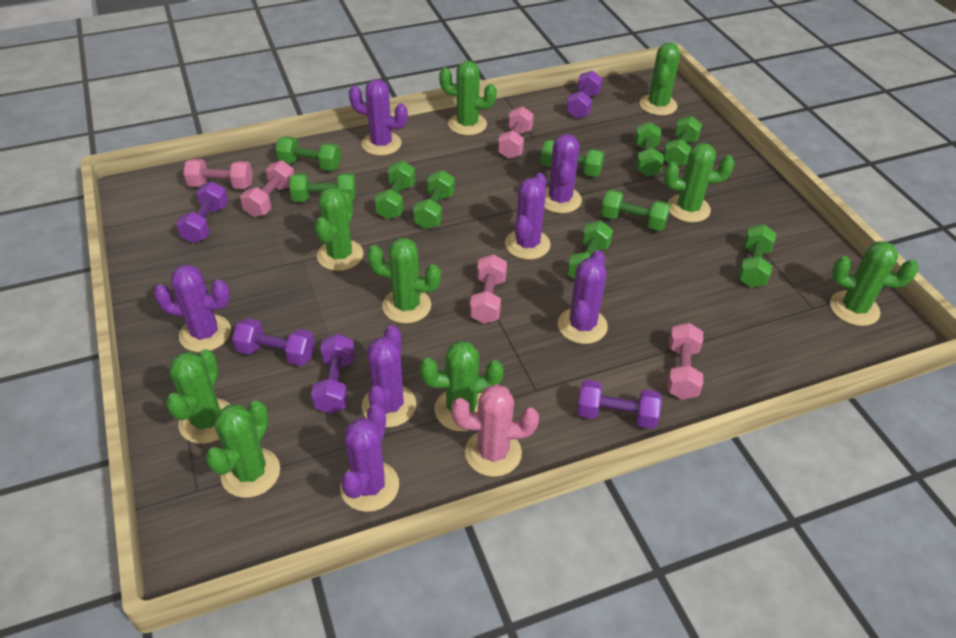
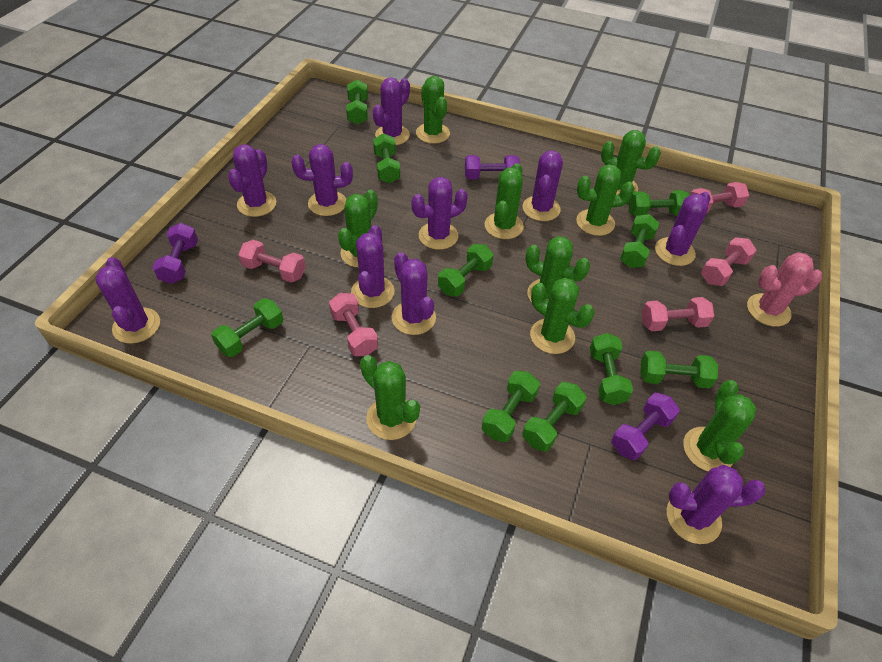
purple cactus: 7 -> 10
purple dumbbell: 5 -> 3

